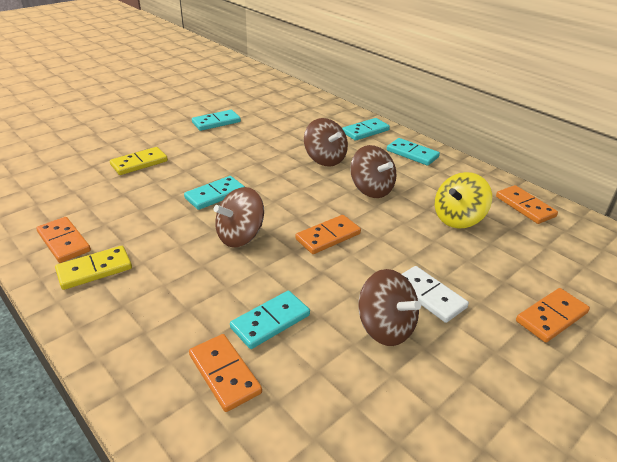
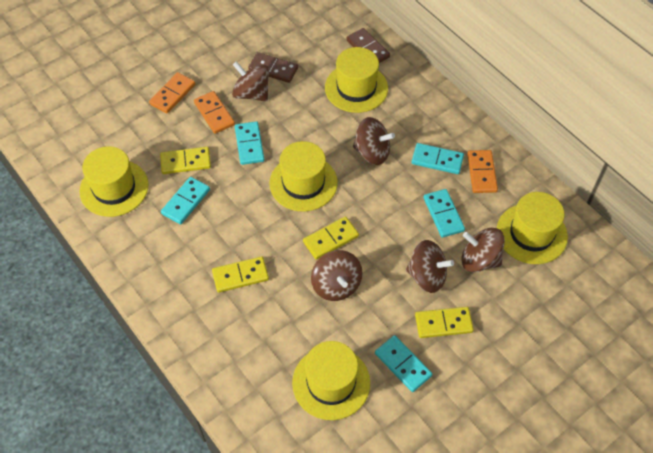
brown domino: 0 -> 2
brown spinning top: 4 -> 5
orange domino: 5 -> 3
white domino: 1 -> 0
yellow domino: 2 -> 4
yellow hat: 0 -> 5
yellow spinning top: 1 -> 0

